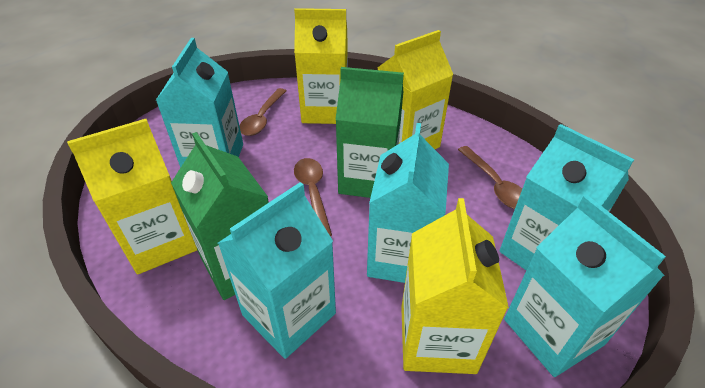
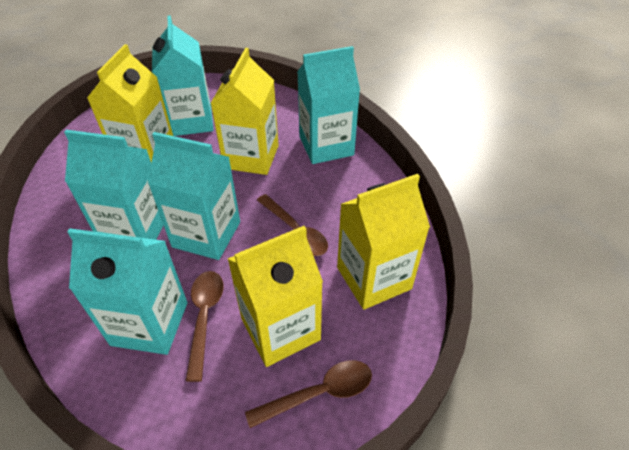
green carton: 2 -> 0

